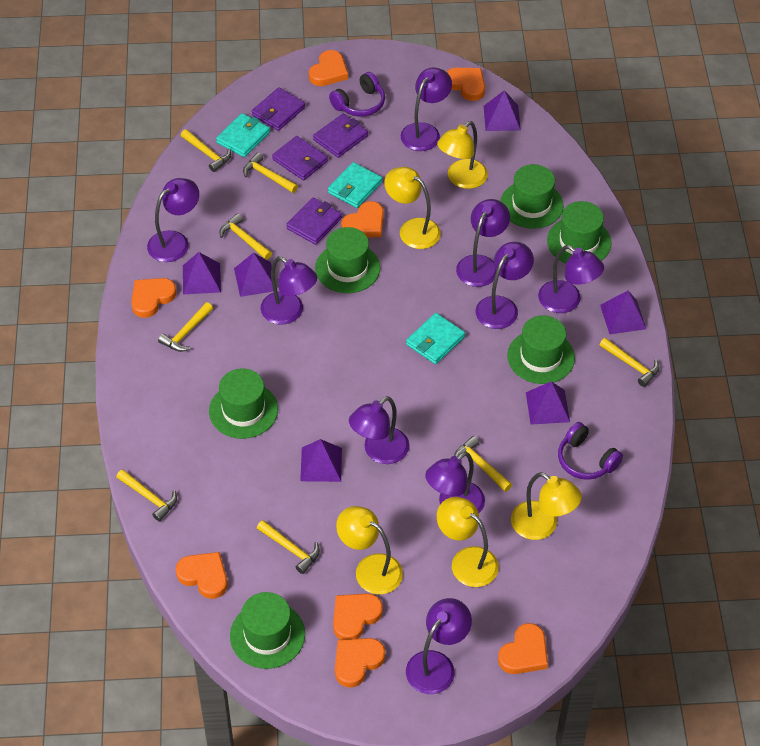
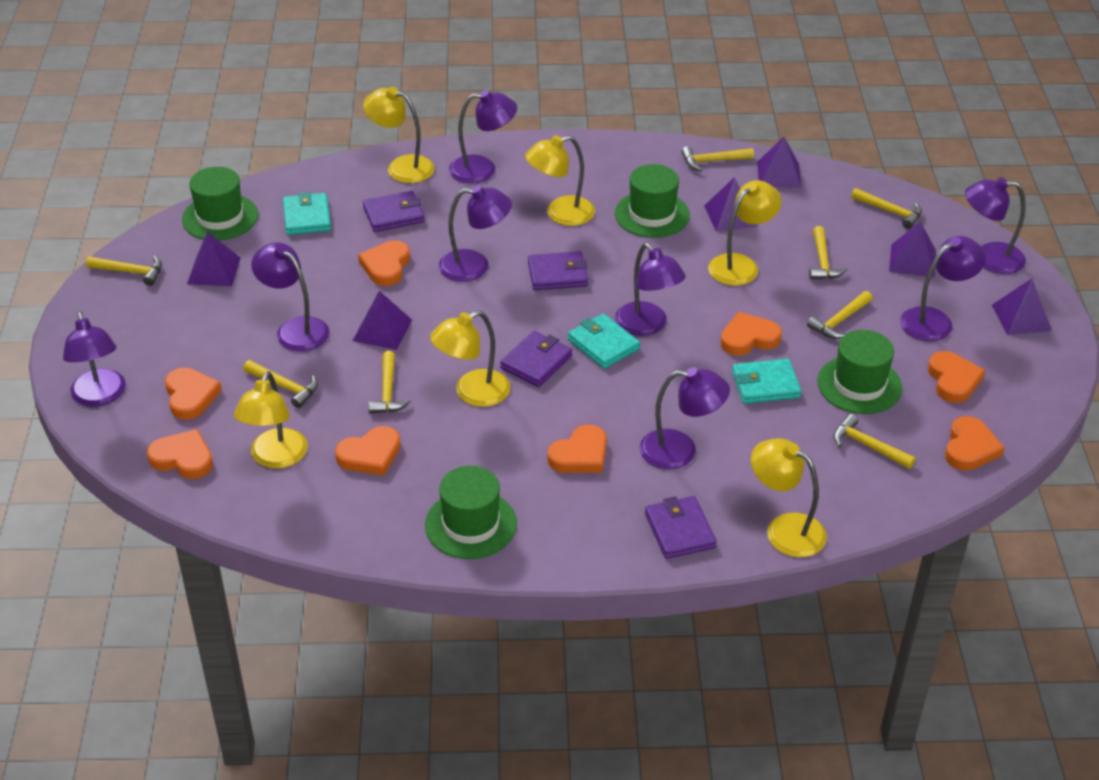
green hat: 6 -> 4
purple headphones: 2 -> 0
purple lamp: 9 -> 8
yellow lamp: 5 -> 6

